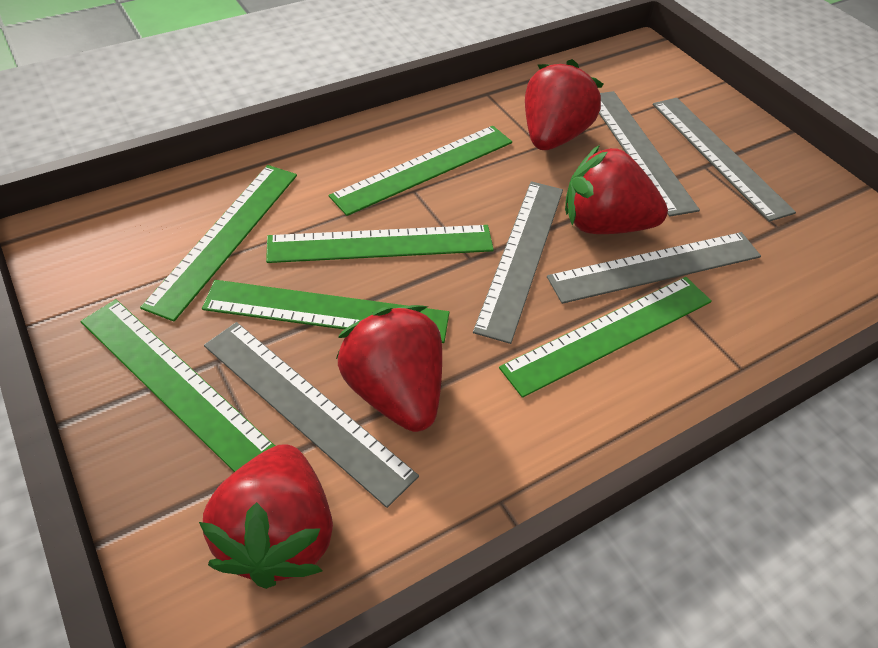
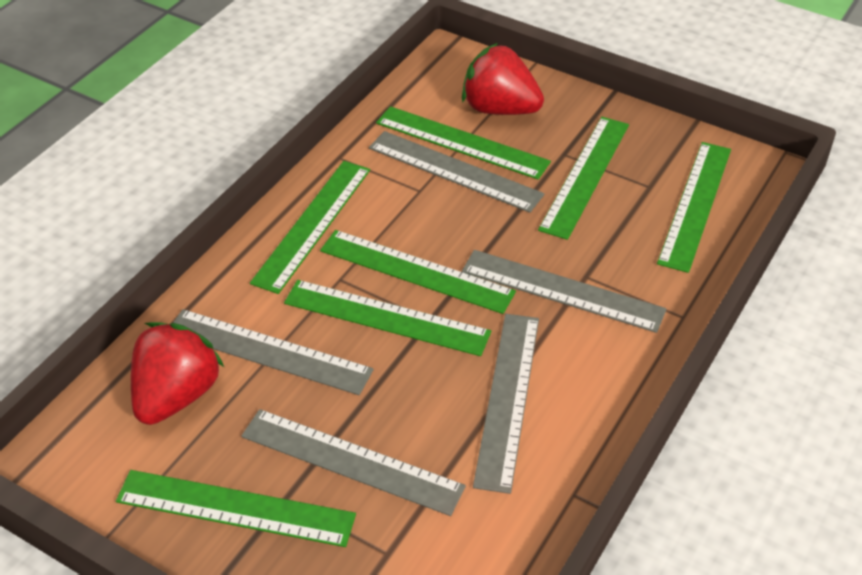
green ruler: 6 -> 7
red strawberry: 4 -> 2

